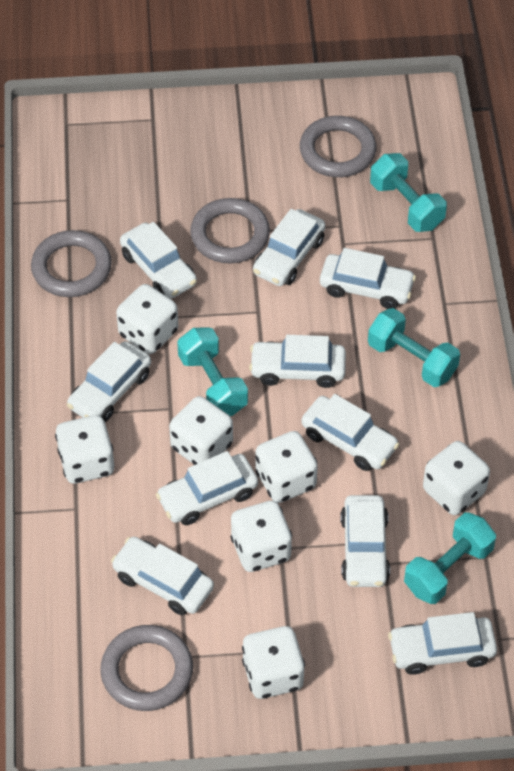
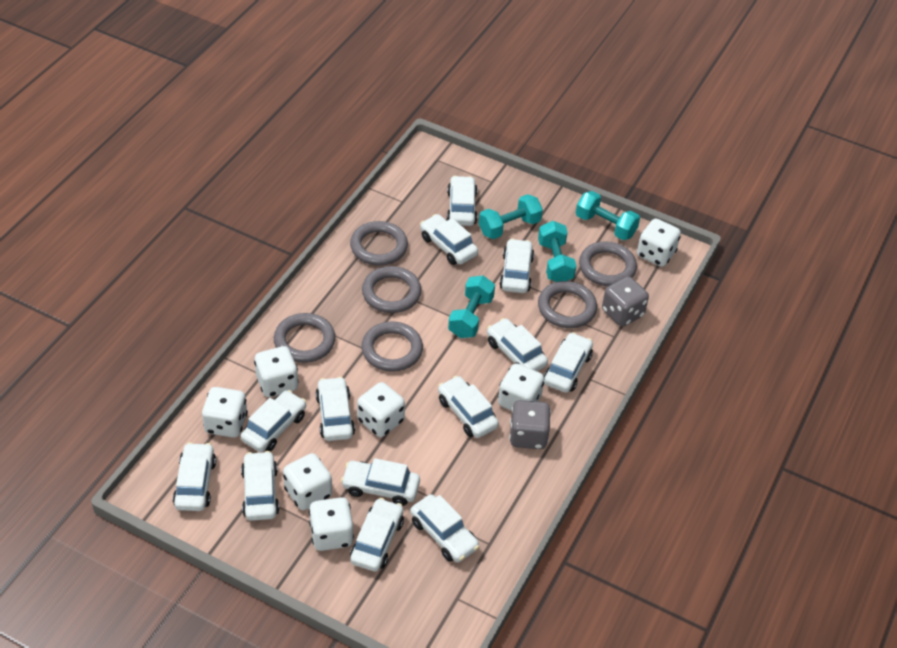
grey dice: 0 -> 2
grey ring: 4 -> 6
white car: 10 -> 13

